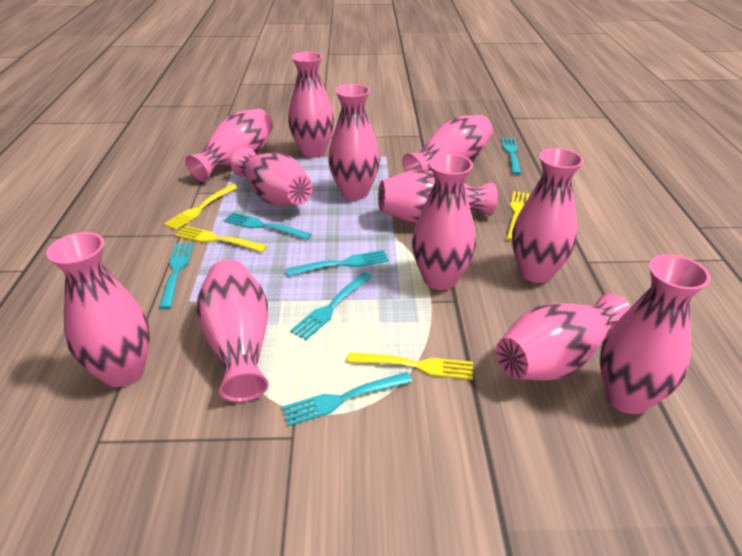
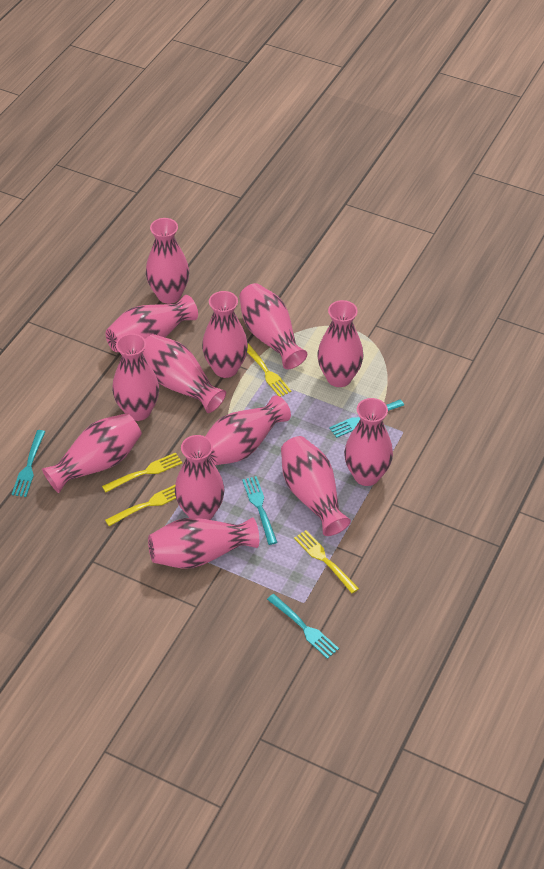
pink vase: 12 -> 13
turquoise fork: 6 -> 4

